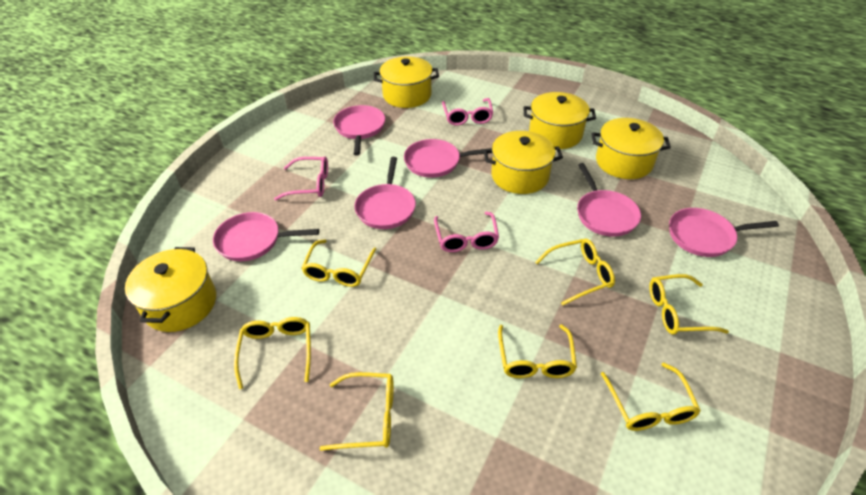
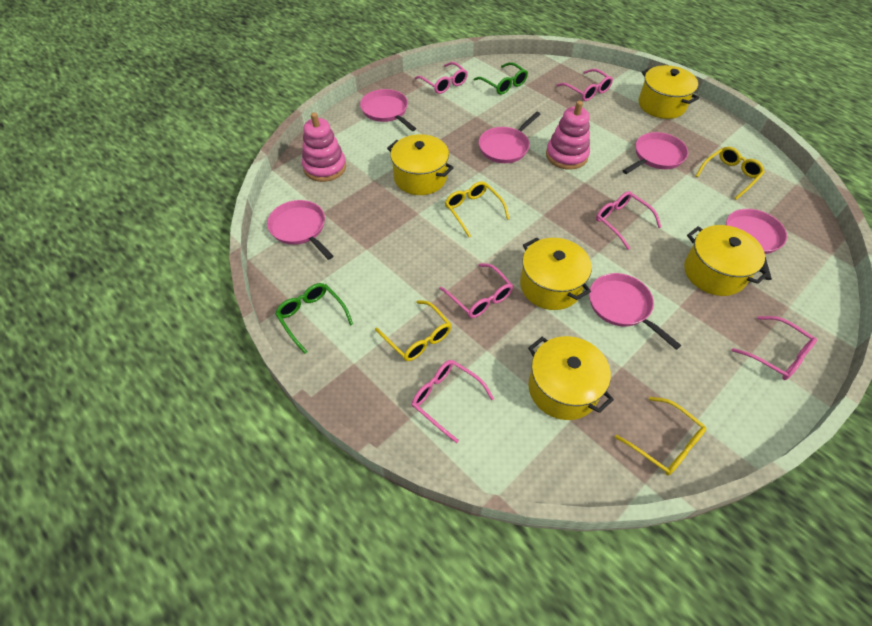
green glasses: 0 -> 2
pink glasses: 3 -> 6
pink stacking toy: 0 -> 2
yellow glasses: 7 -> 4

